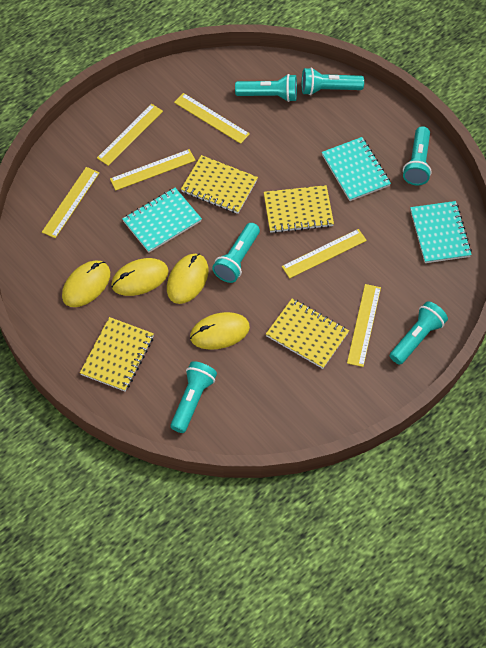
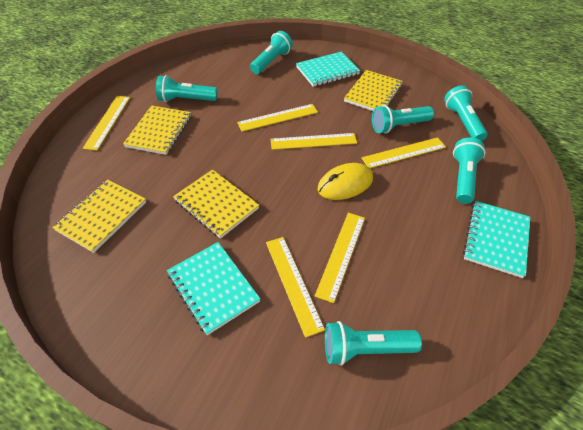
yellow mouse: 4 -> 1

